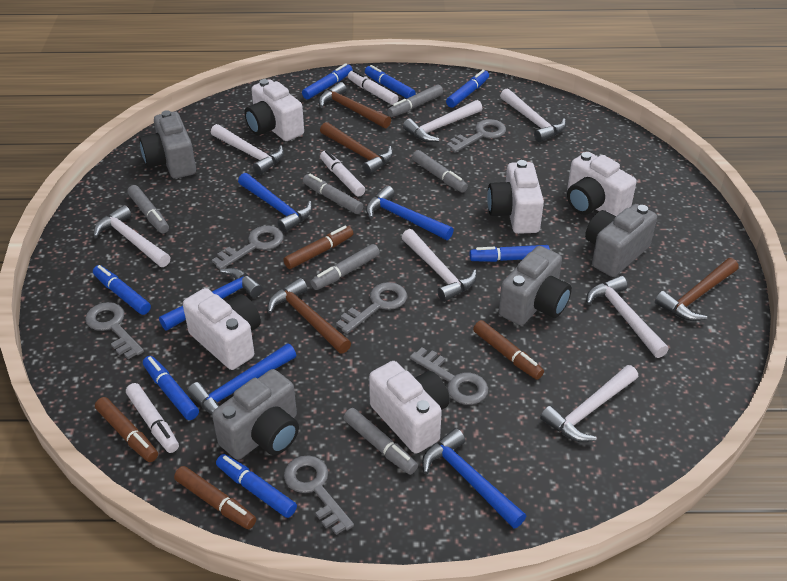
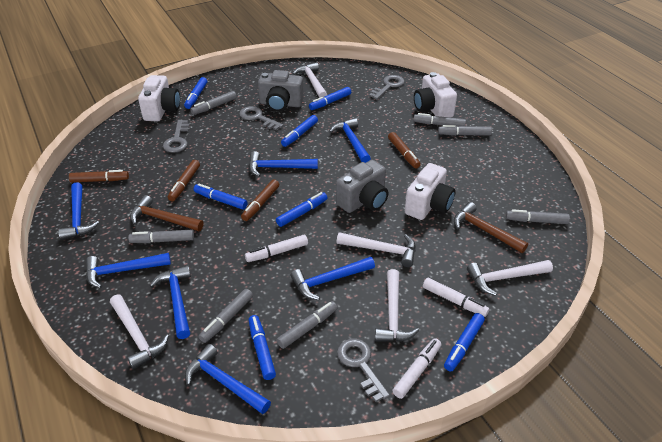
blue hammer: 5 -> 7
brown hammer: 4 -> 2
grey camera: 4 -> 2
grey key: 6 -> 4
grey marker: 6 -> 7
white camera: 5 -> 3
white hammer: 7 -> 5

